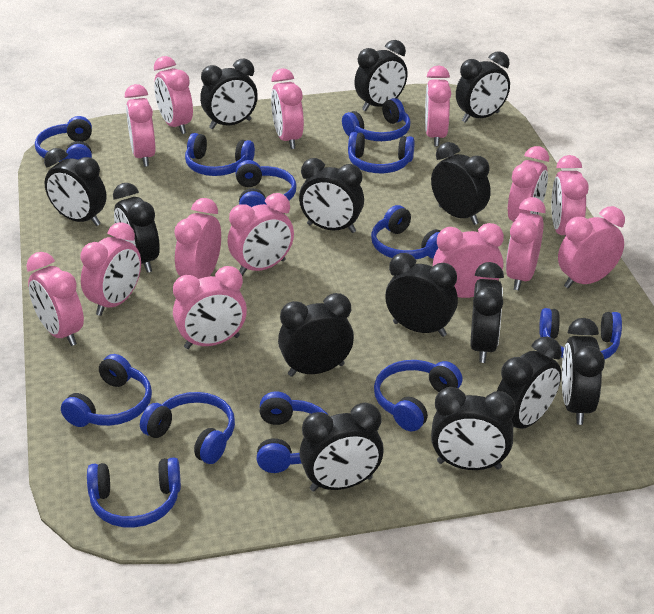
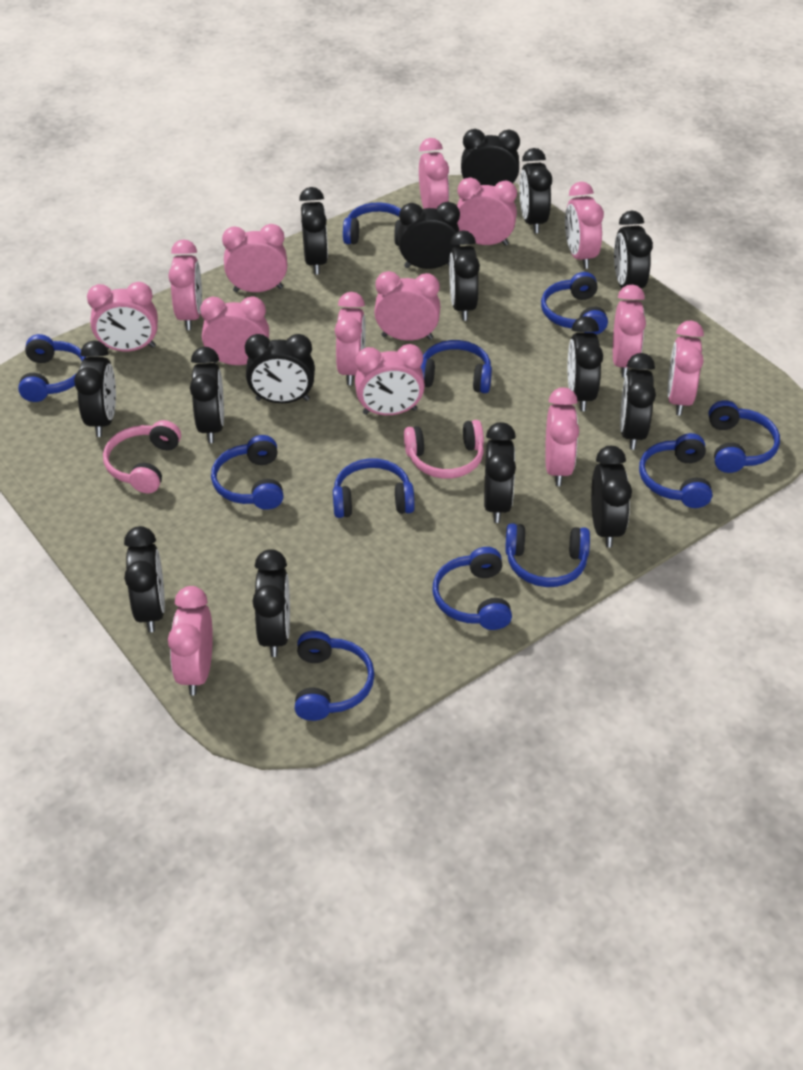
black clock: 14 -> 15
blue headphones: 12 -> 11
pink headphones: 0 -> 2

